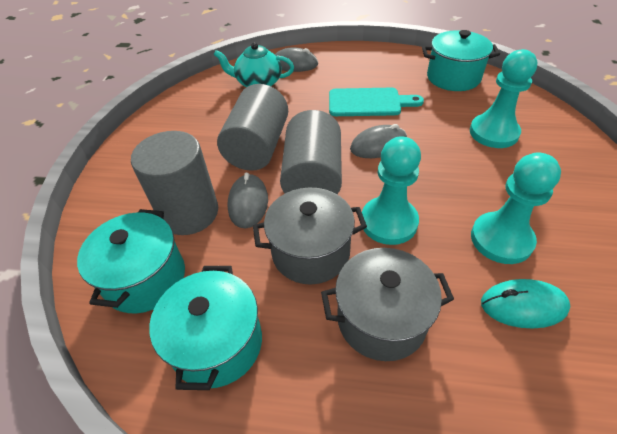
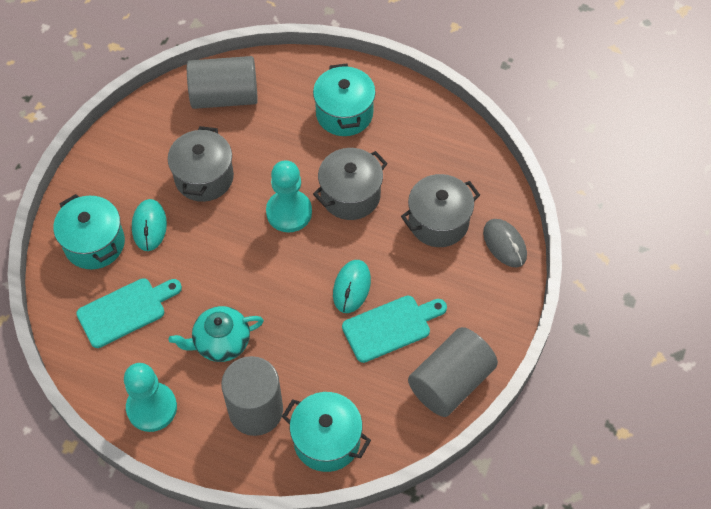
grey mouse: 3 -> 1
grey pot: 2 -> 3
turquoise cutting board: 1 -> 2
turquoise mouse: 1 -> 2
turquoise pawn: 3 -> 2

